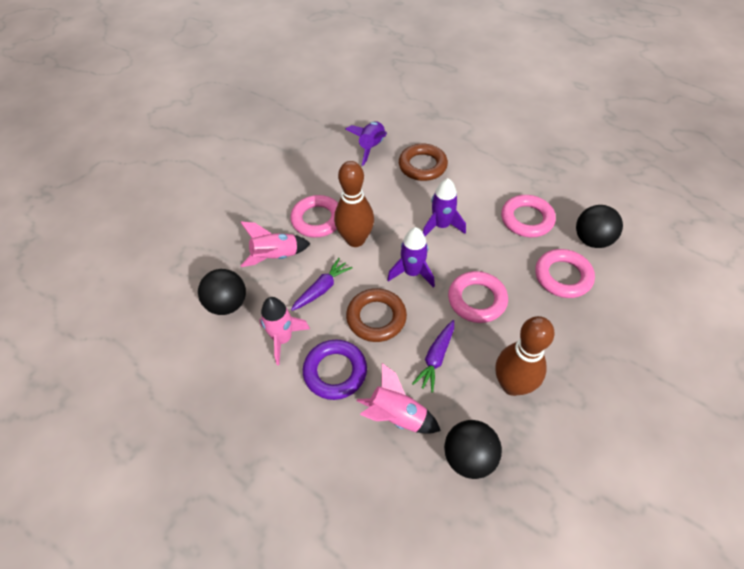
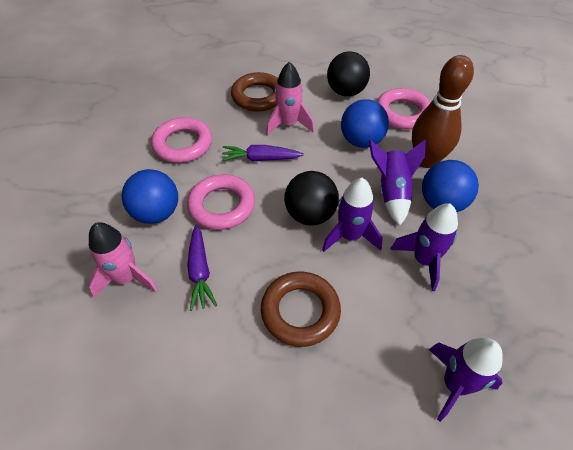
black ball: 3 -> 2
blue ball: 0 -> 3
brown bowling pin: 2 -> 1
pink ring: 4 -> 3
pink rocket: 3 -> 2
purple ring: 1 -> 0
purple rocket: 3 -> 4

